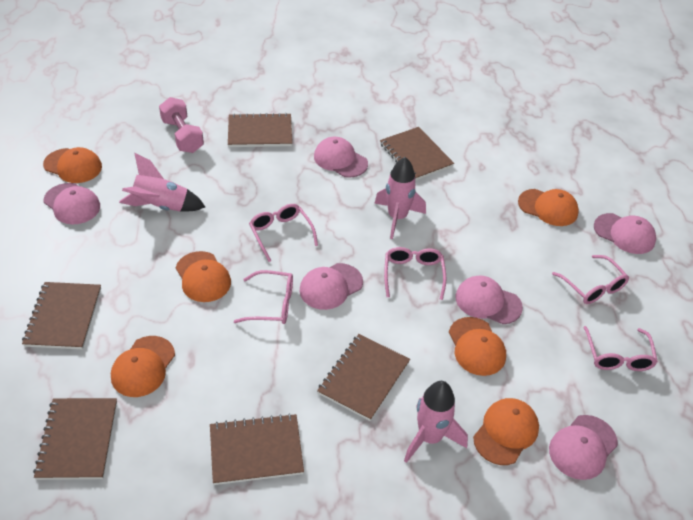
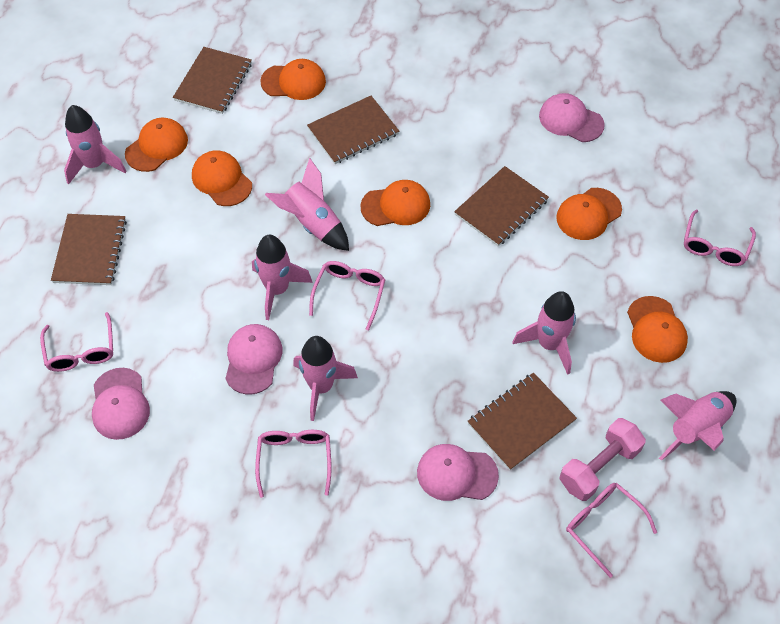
brown notebook: 6 -> 5
pink cap: 6 -> 4
pink rocket: 3 -> 6

